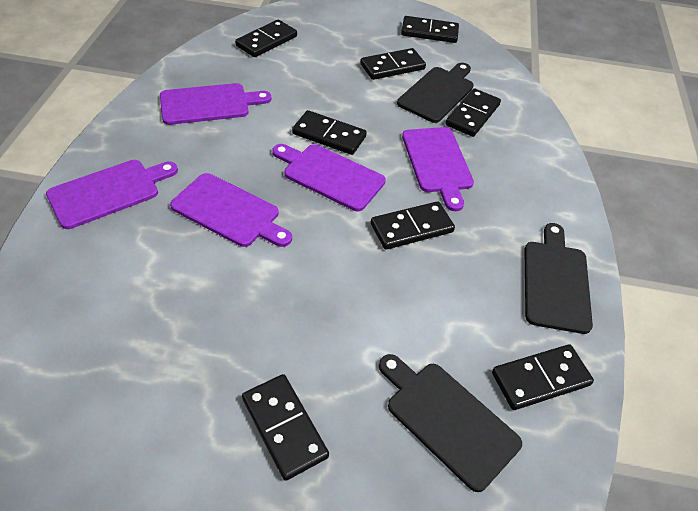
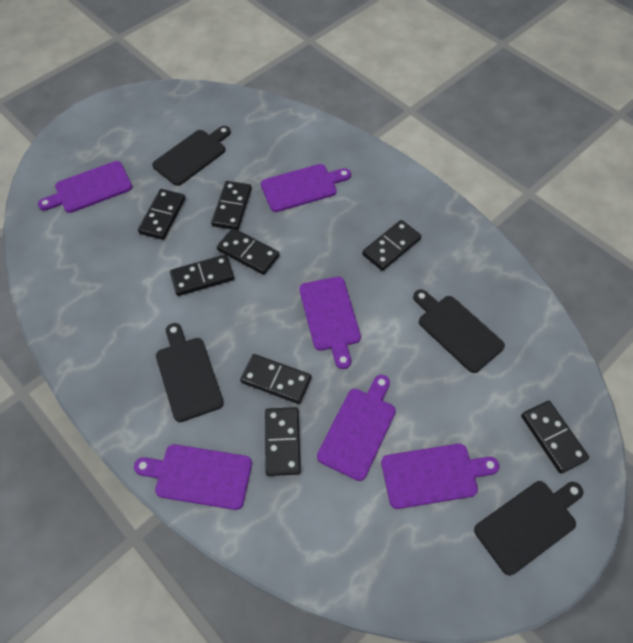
black cutting board: 3 -> 4
purple cutting board: 5 -> 6

